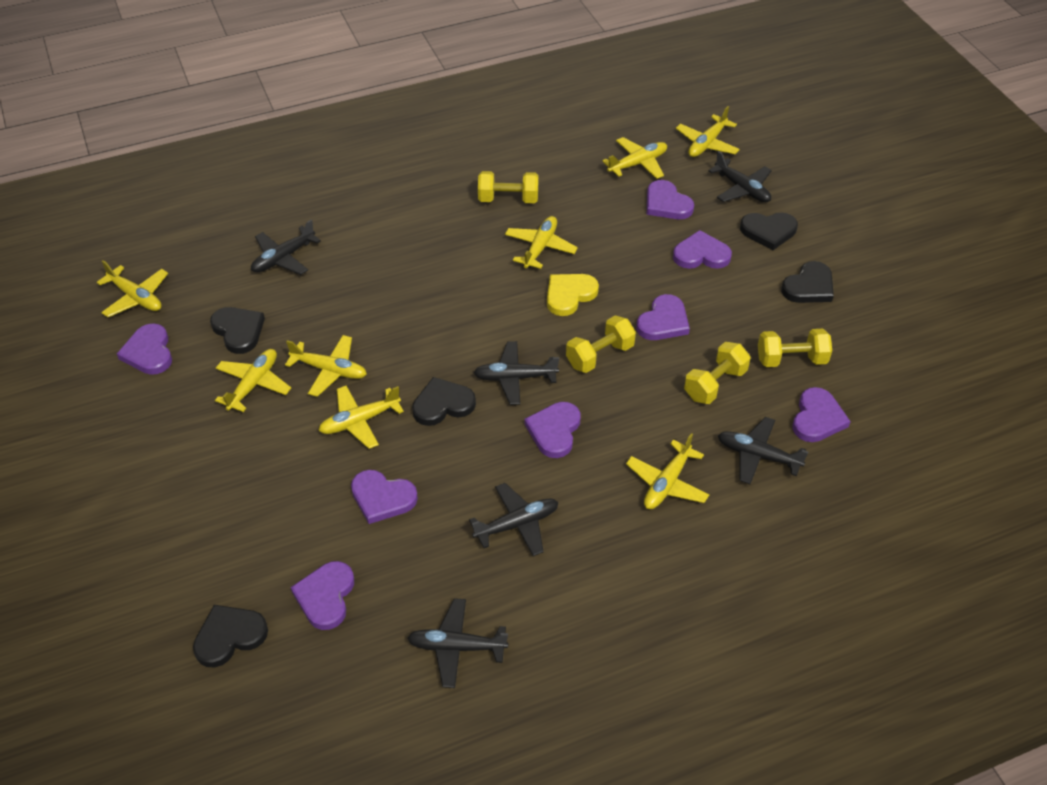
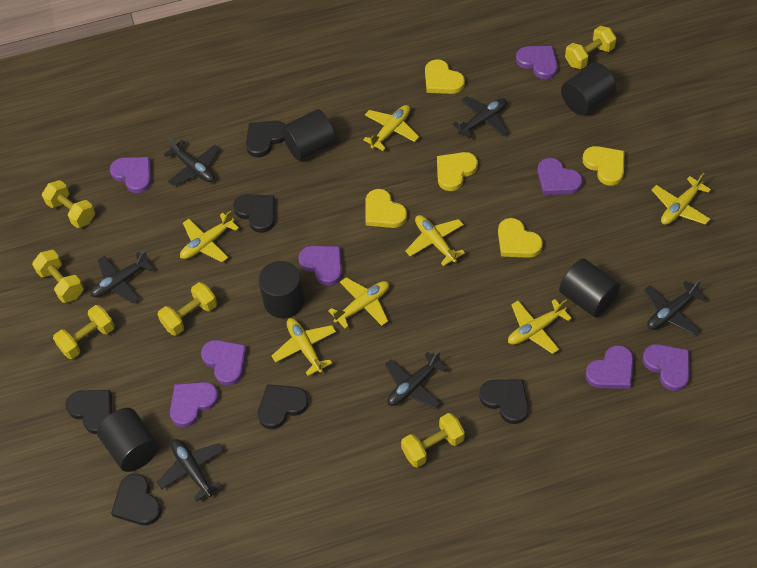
black cylinder: 0 -> 5
black heart: 5 -> 6
yellow dumbbell: 4 -> 6
yellow heart: 1 -> 5
yellow plane: 8 -> 7

